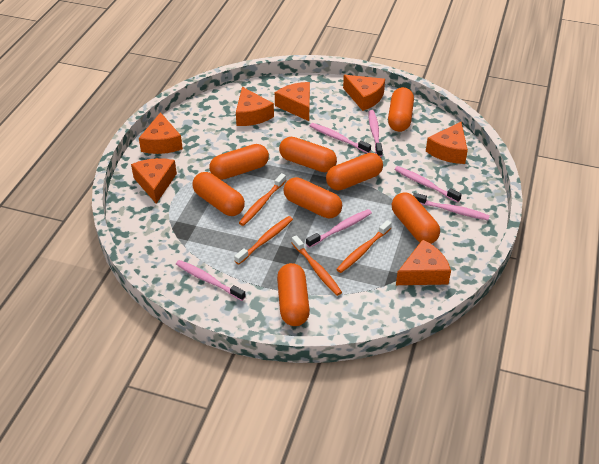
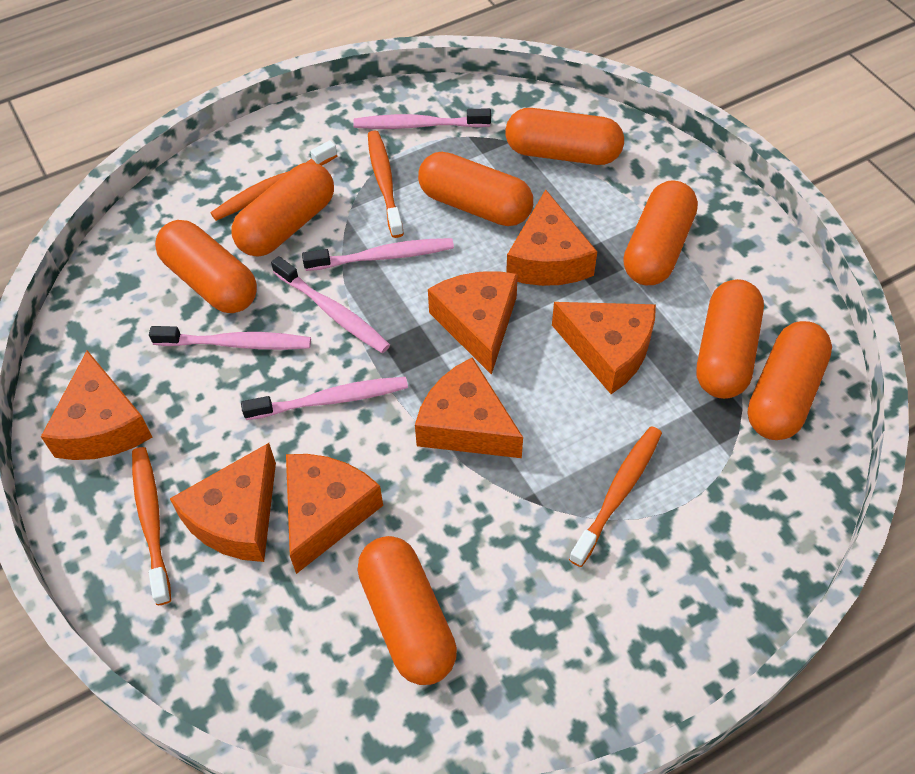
pink toothbrush: 6 -> 5

